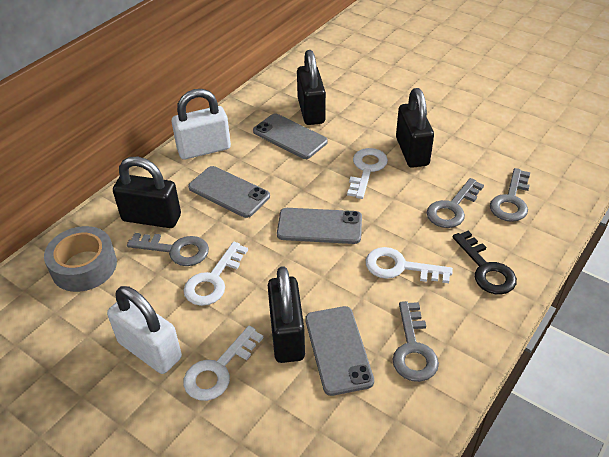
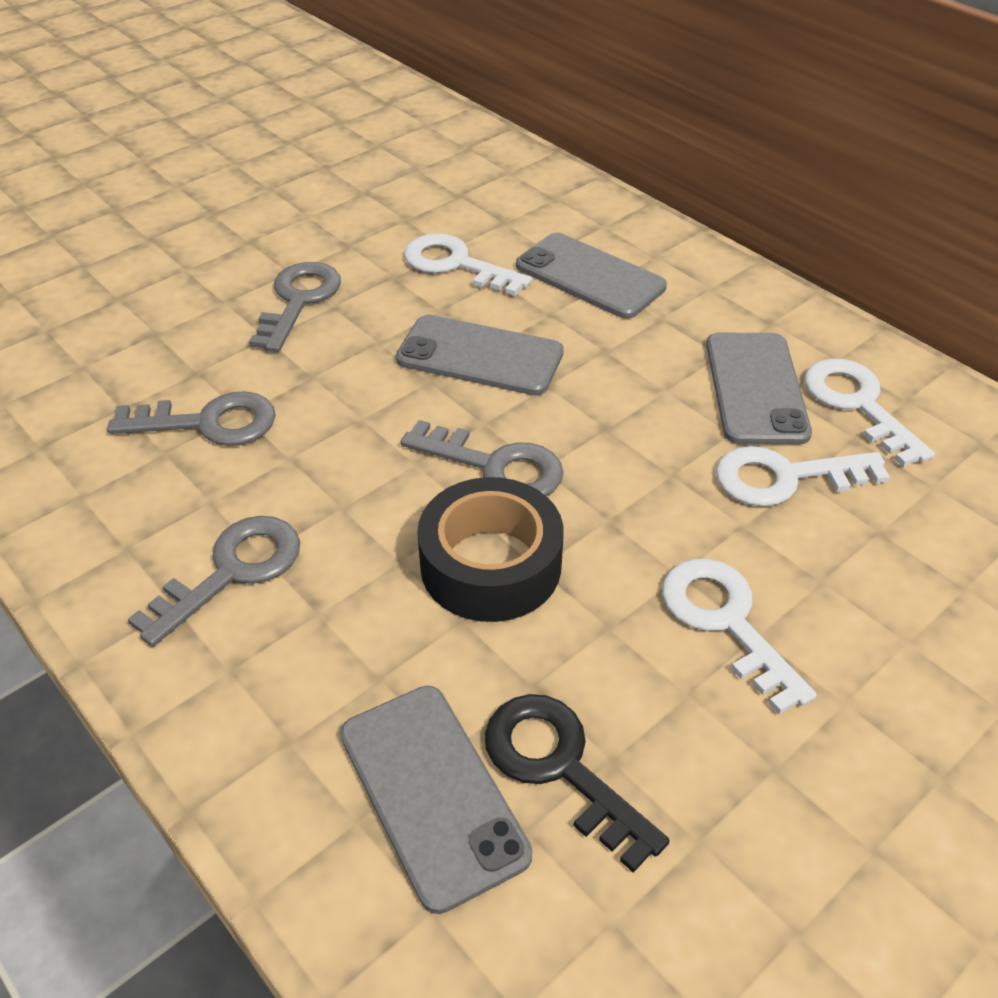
black padlock: 4 -> 0
black tape: 0 -> 1
grey tape: 1 -> 0
white padlock: 2 -> 0

